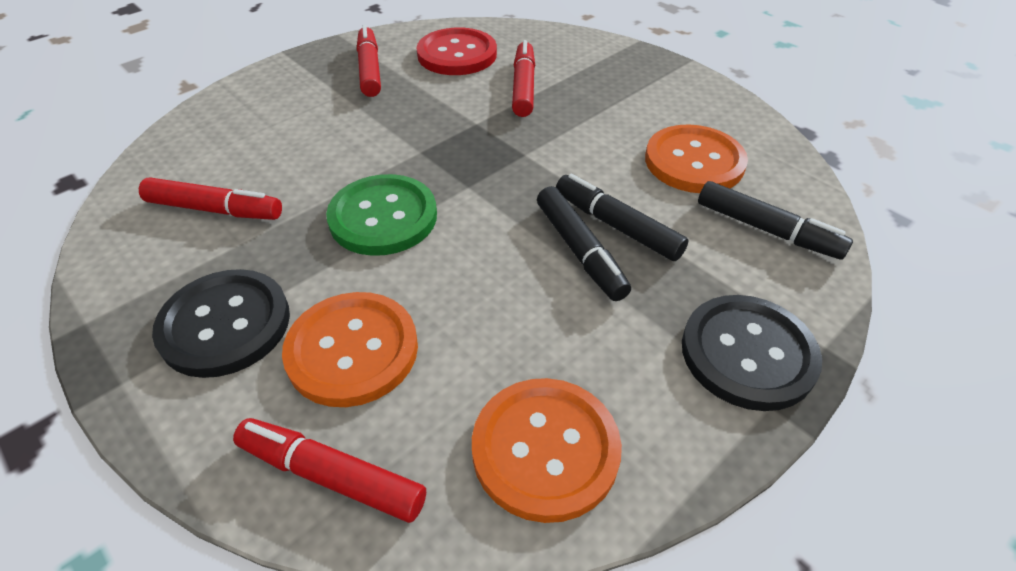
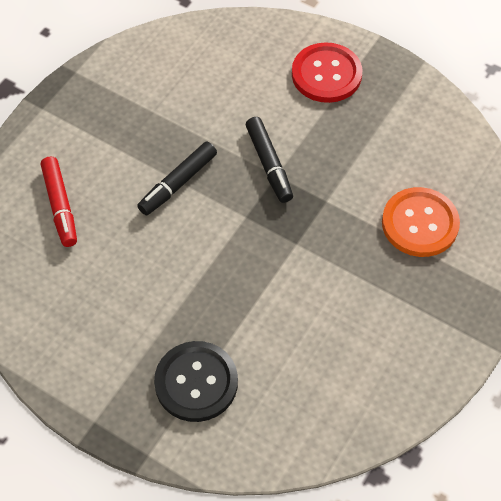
black button: 2 -> 1
black marker: 3 -> 2
green button: 1 -> 0
orange button: 3 -> 1
red marker: 4 -> 1

